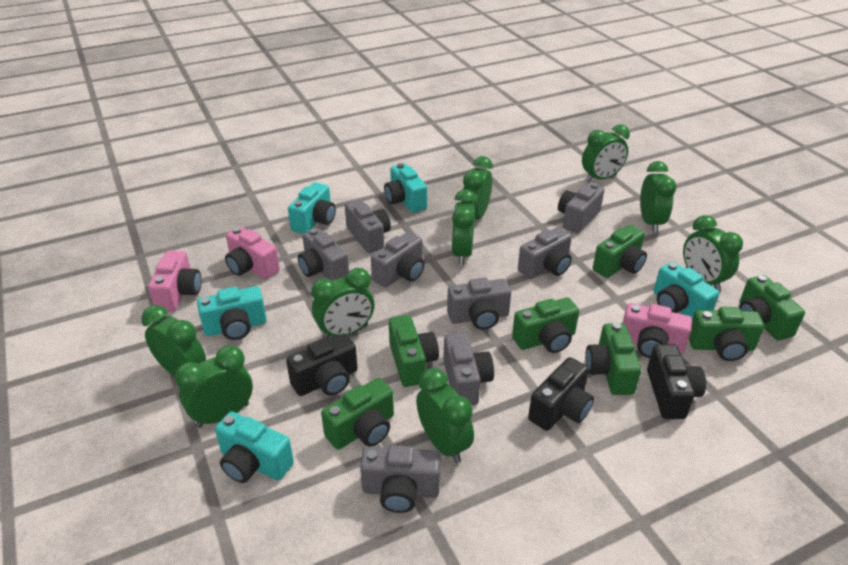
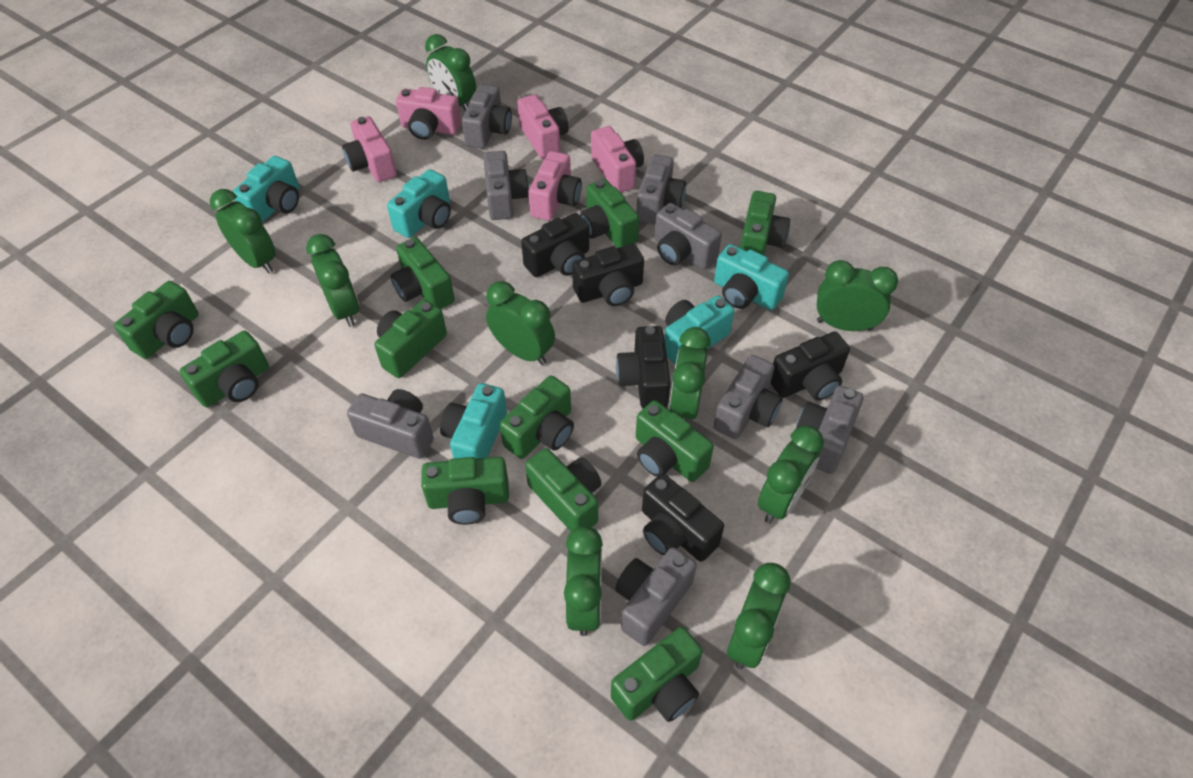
black camera: 3 -> 5
green camera: 7 -> 11
pink camera: 3 -> 5

